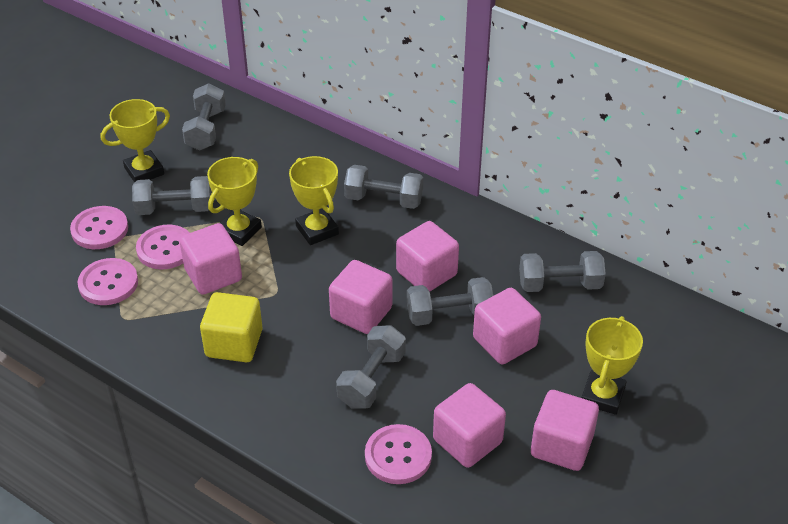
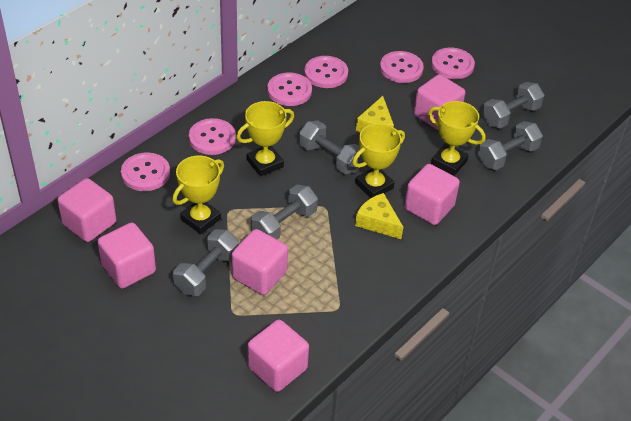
grey dumbbell: 6 -> 5
pink button: 4 -> 6
yellow cheese: 0 -> 2
yellow cube: 1 -> 0

